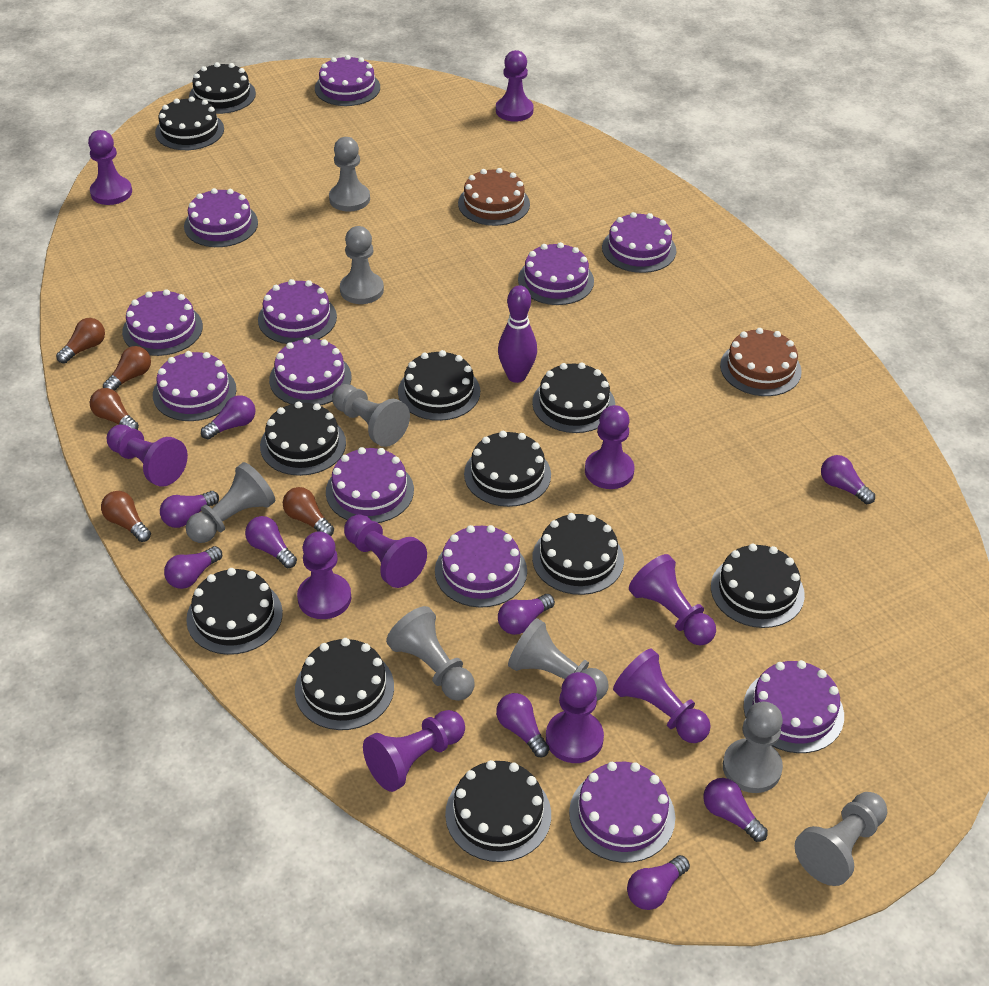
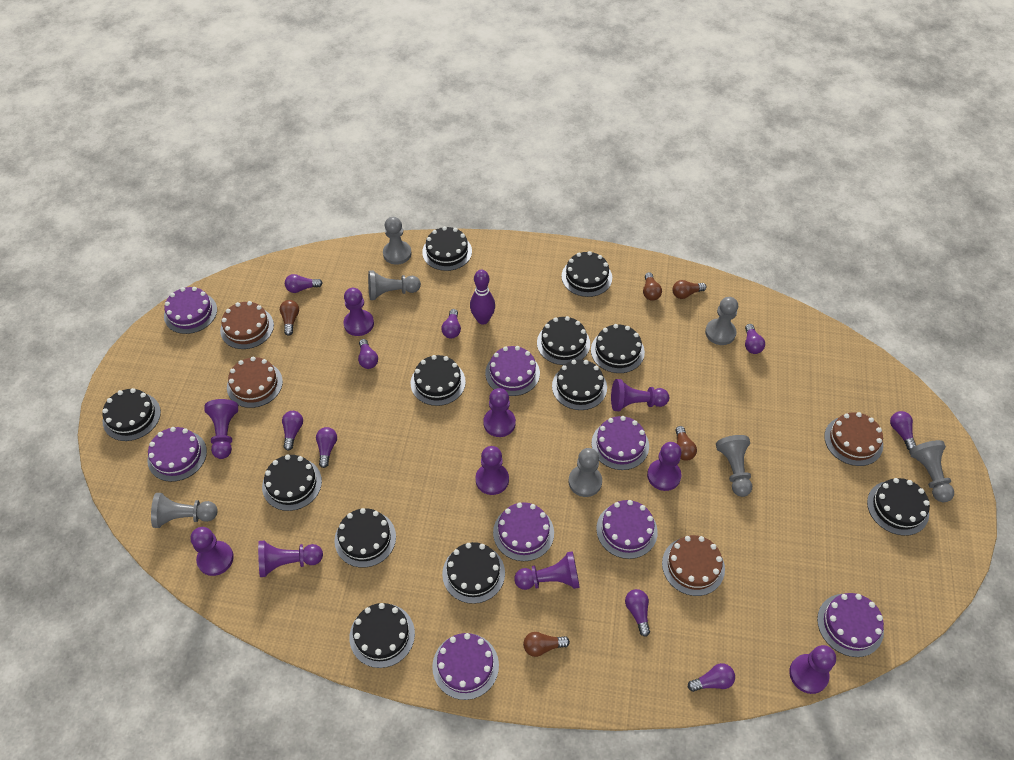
black cake: 11 -> 12
brown cake: 2 -> 4
grey pawn: 8 -> 7
purple cake: 12 -> 8

